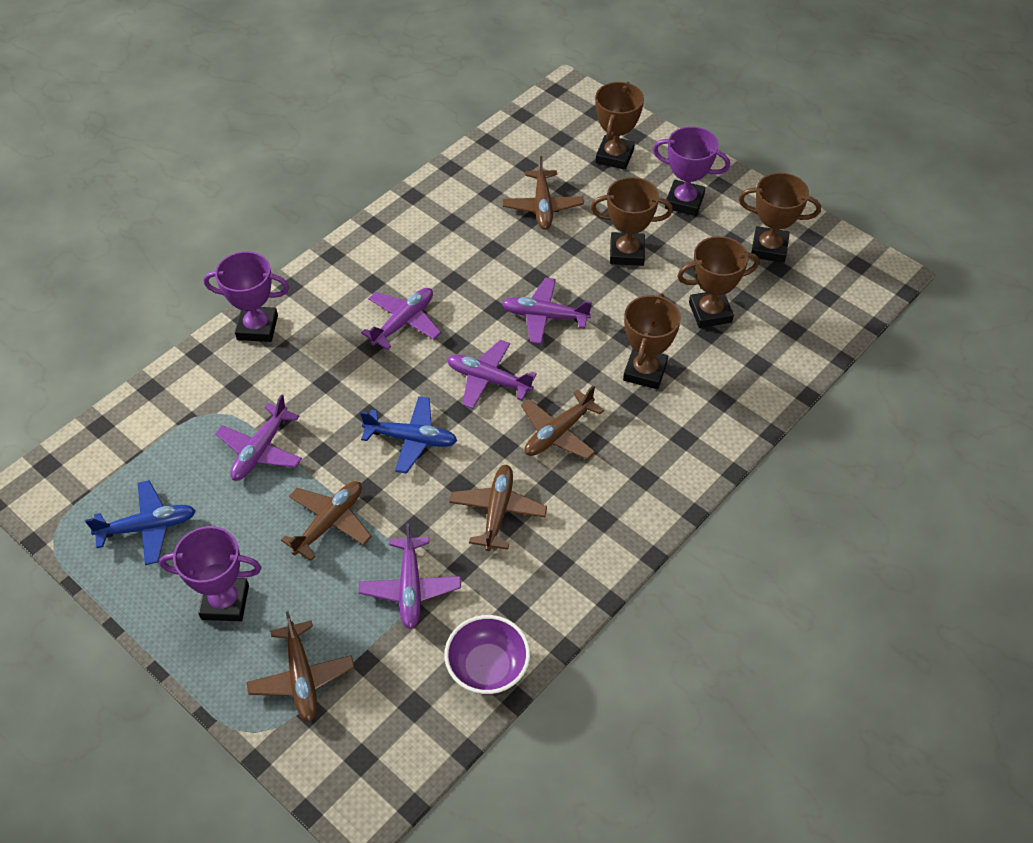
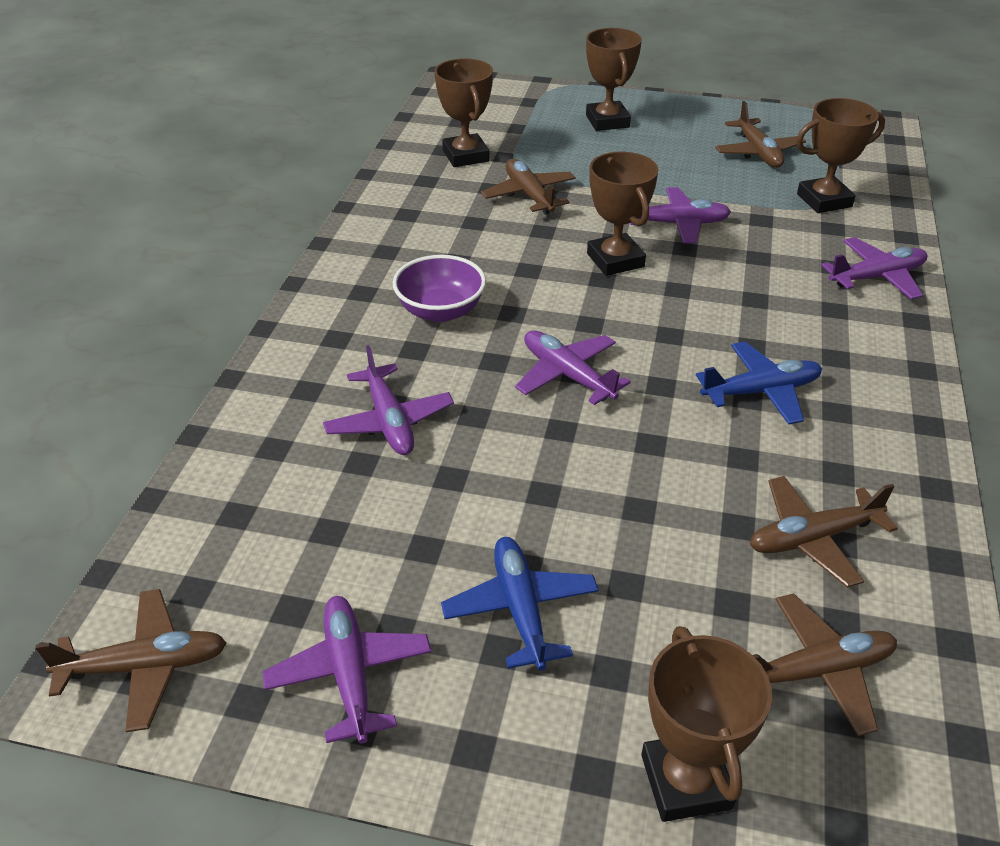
purple trophy: 3 -> 0

